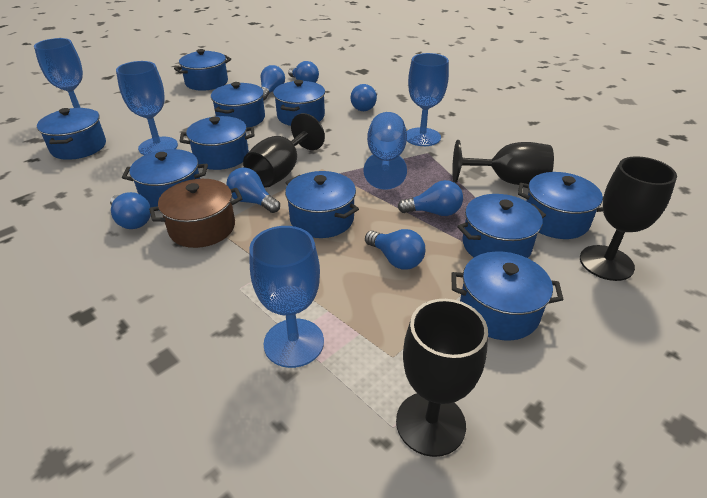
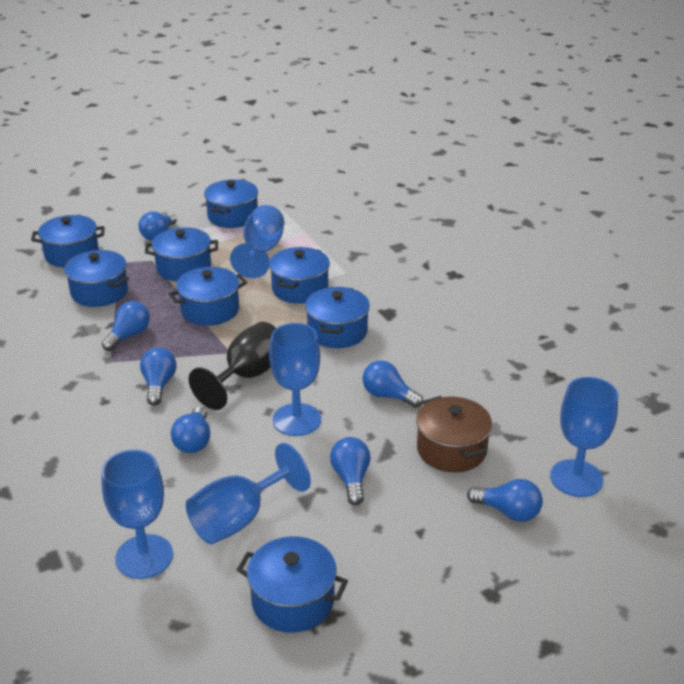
black goblet: 4 -> 1
blue pot: 10 -> 8

